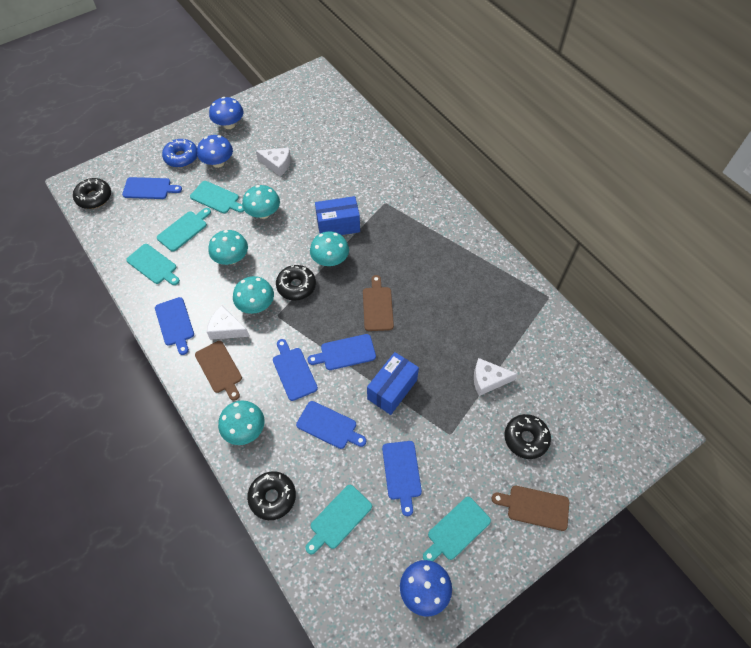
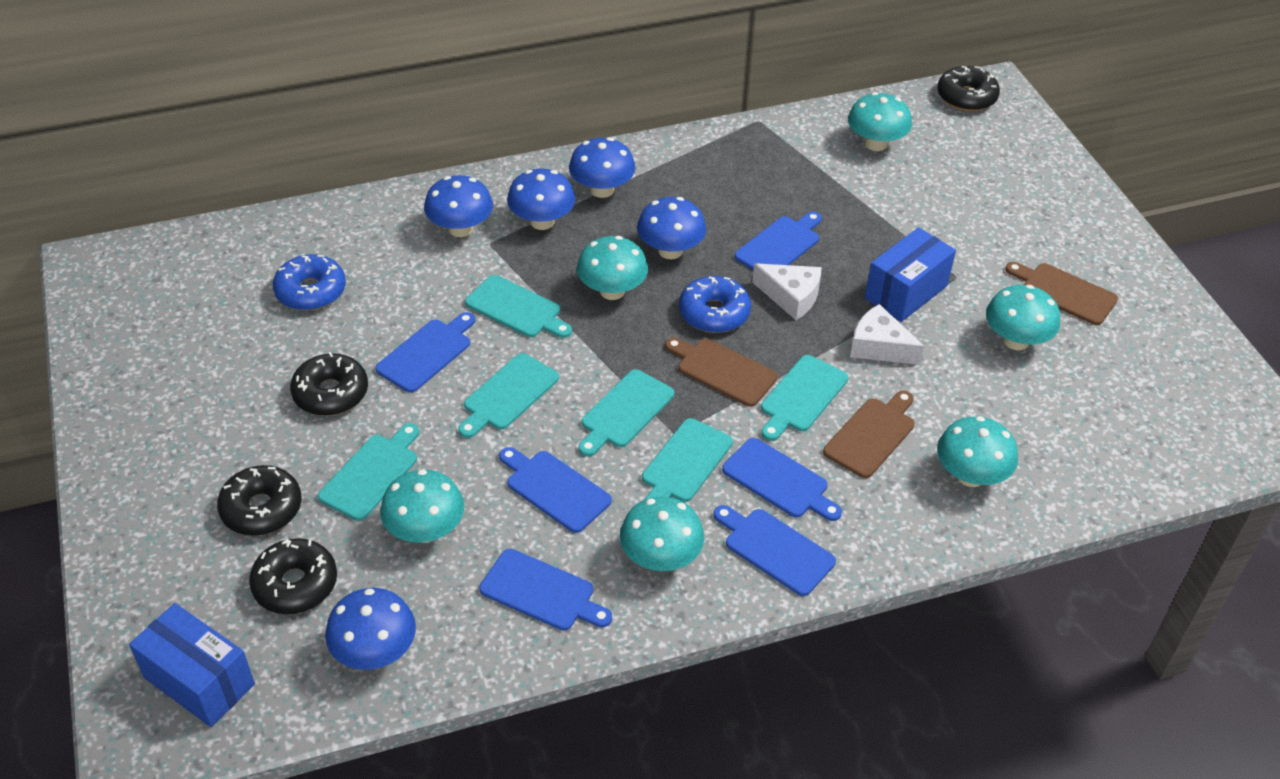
blue donut: 1 -> 2
blue mushroom: 3 -> 5
turquoise cutting board: 5 -> 6
turquoise mushroom: 5 -> 6
white cheese: 3 -> 2

